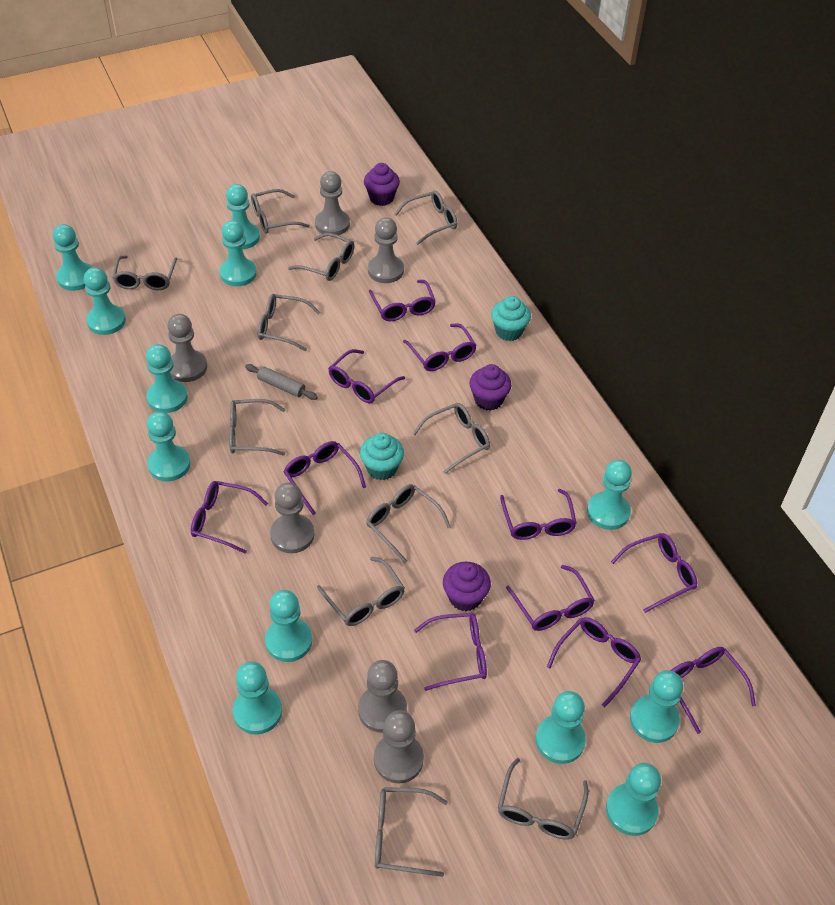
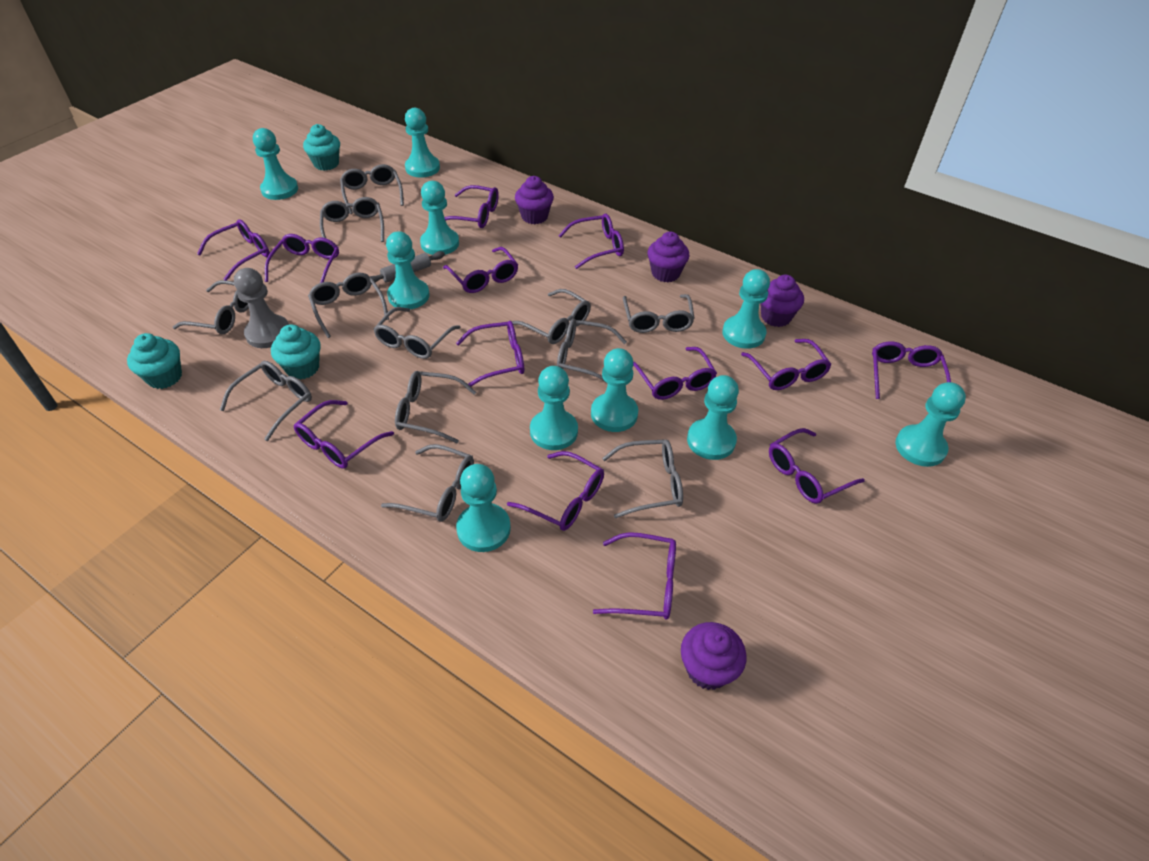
grey glasses: 11 -> 12
grey pawn: 6 -> 1
purple cupcake: 3 -> 4
purple glasses: 11 -> 13
turquoise cupcake: 2 -> 3
turquoise pawn: 12 -> 10

